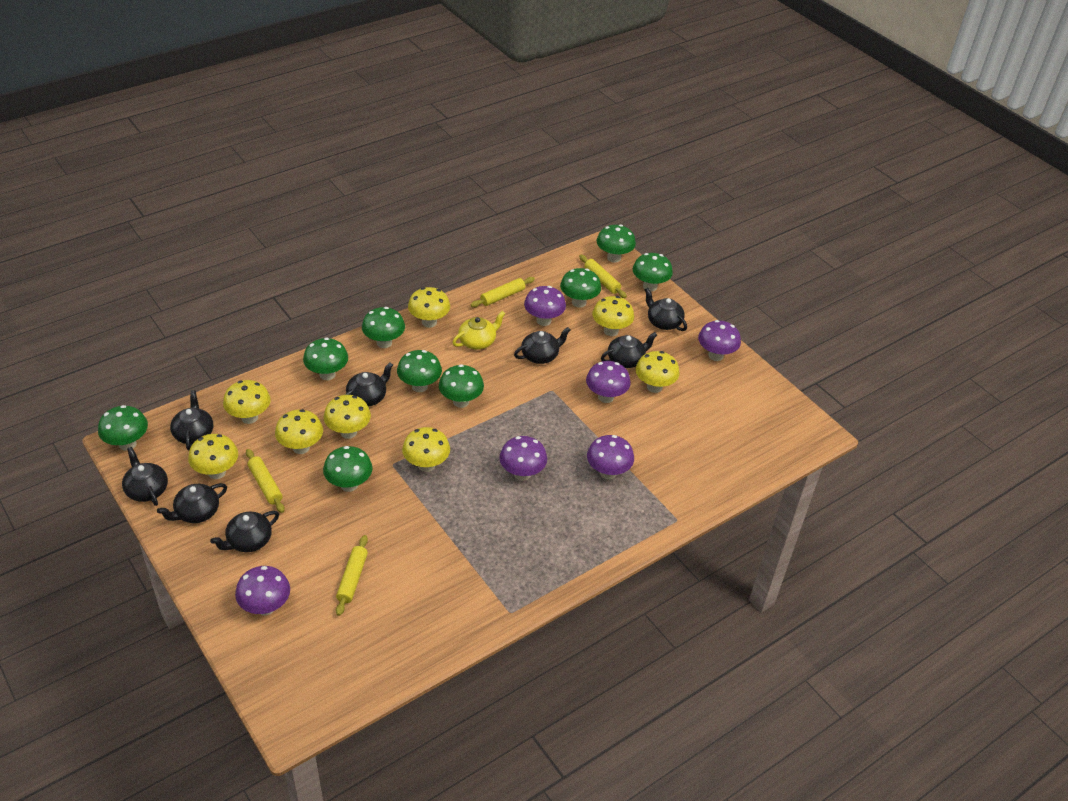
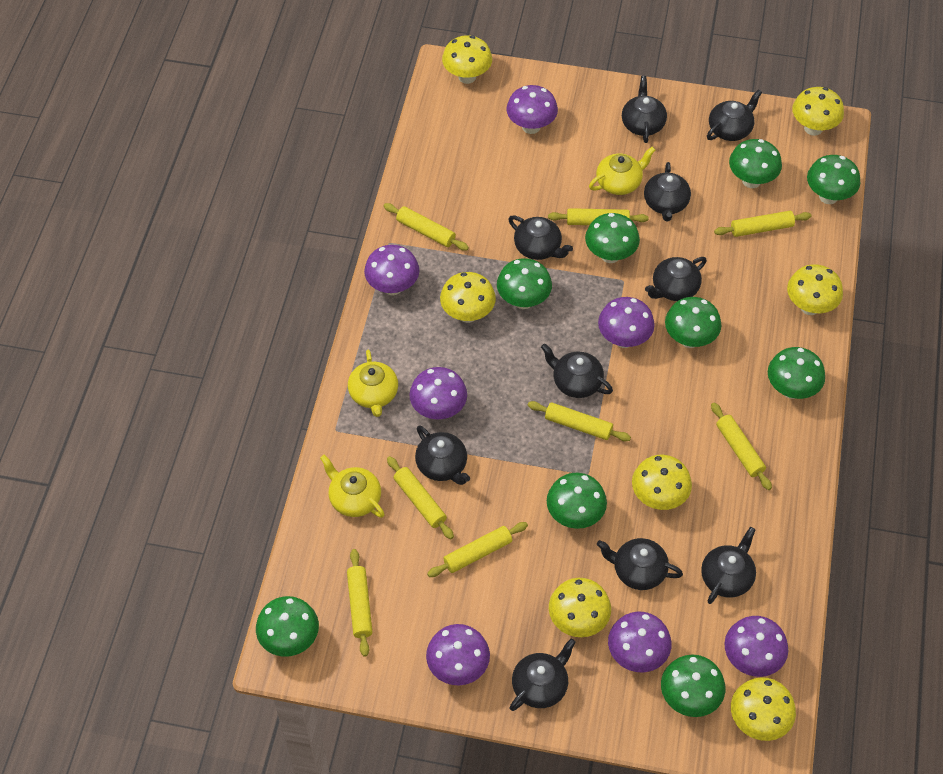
black teapot: 8 -> 10
purple mushroom: 6 -> 7
yellow mushroom: 8 -> 7
yellow rolling pin: 4 -> 8
yellow teapot: 1 -> 3

